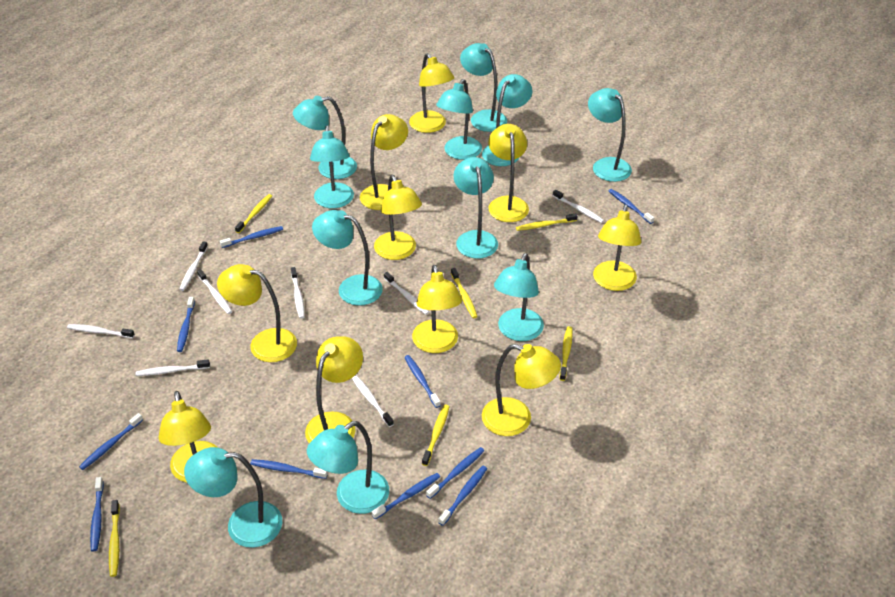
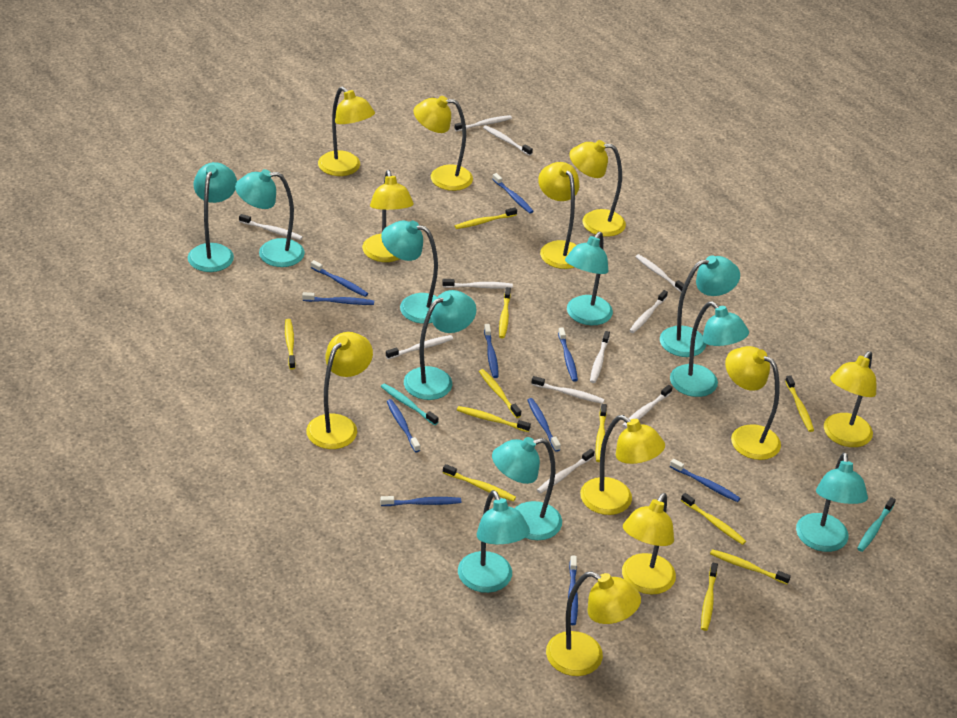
turquoise lamp: 11 -> 10
turquoise toothbrush: 0 -> 2
white toothbrush: 8 -> 11
yellow lamp: 10 -> 11
yellow toothbrush: 6 -> 11

